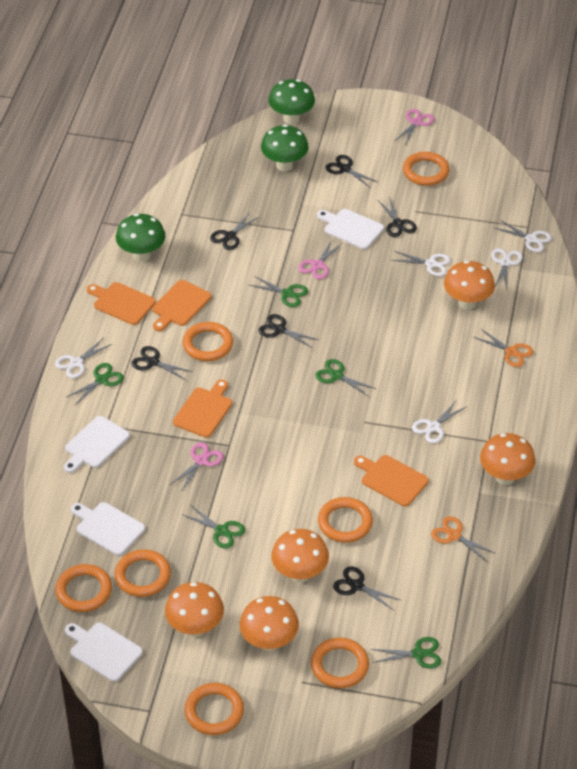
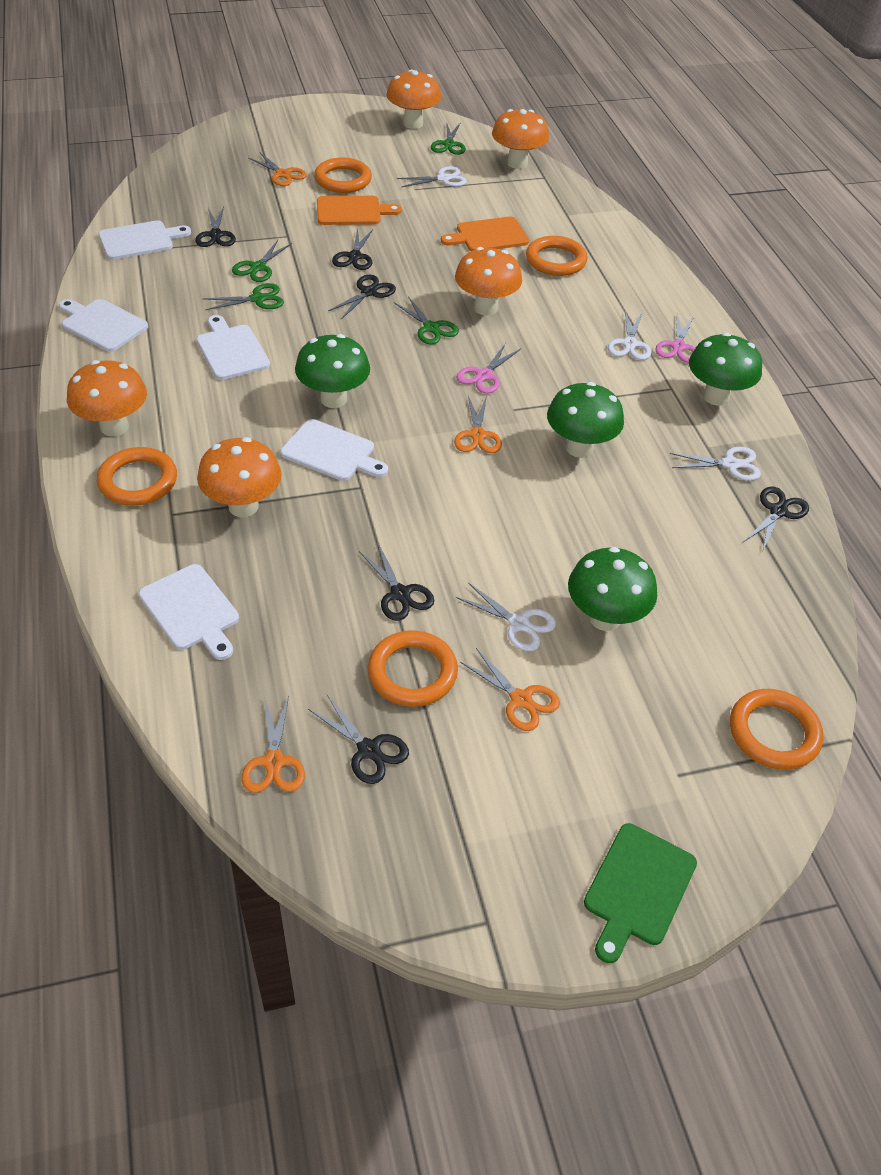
green cutting board: 0 -> 1
green mushroom: 3 -> 4
green scissors: 5 -> 4
orange cutting board: 4 -> 2
orange ring: 7 -> 5
orange scissors: 2 -> 4
pink scissors: 3 -> 2
white cutting board: 4 -> 5
white scissors: 5 -> 4

